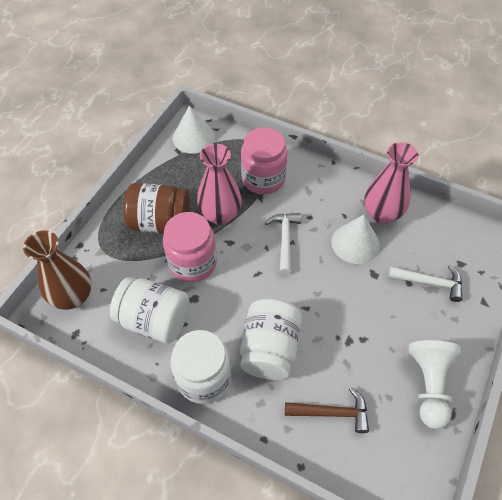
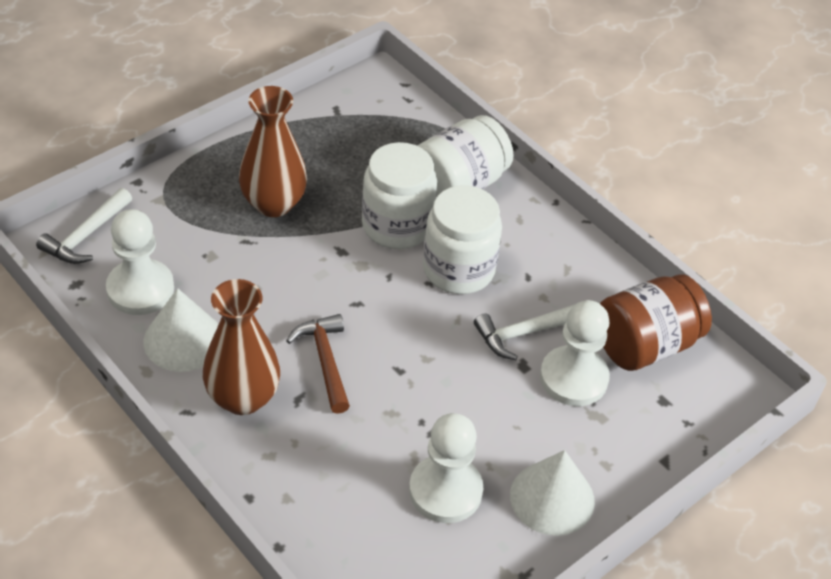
brown vase: 1 -> 2
pink jar: 2 -> 0
pink vase: 2 -> 0
white pawn: 1 -> 3

